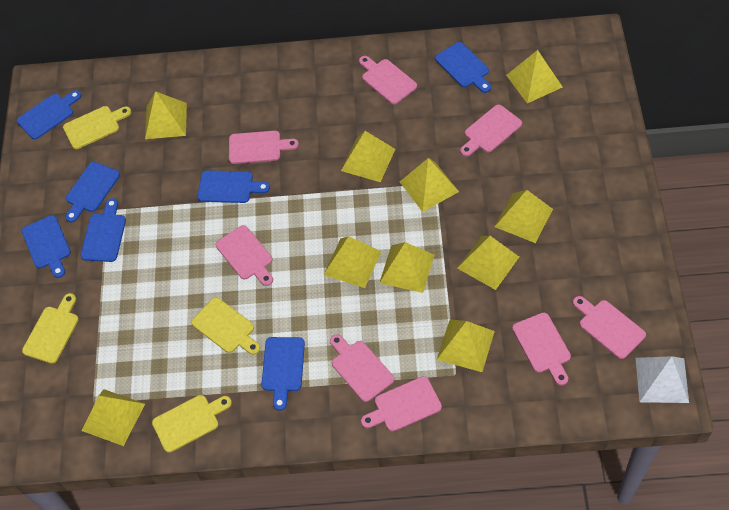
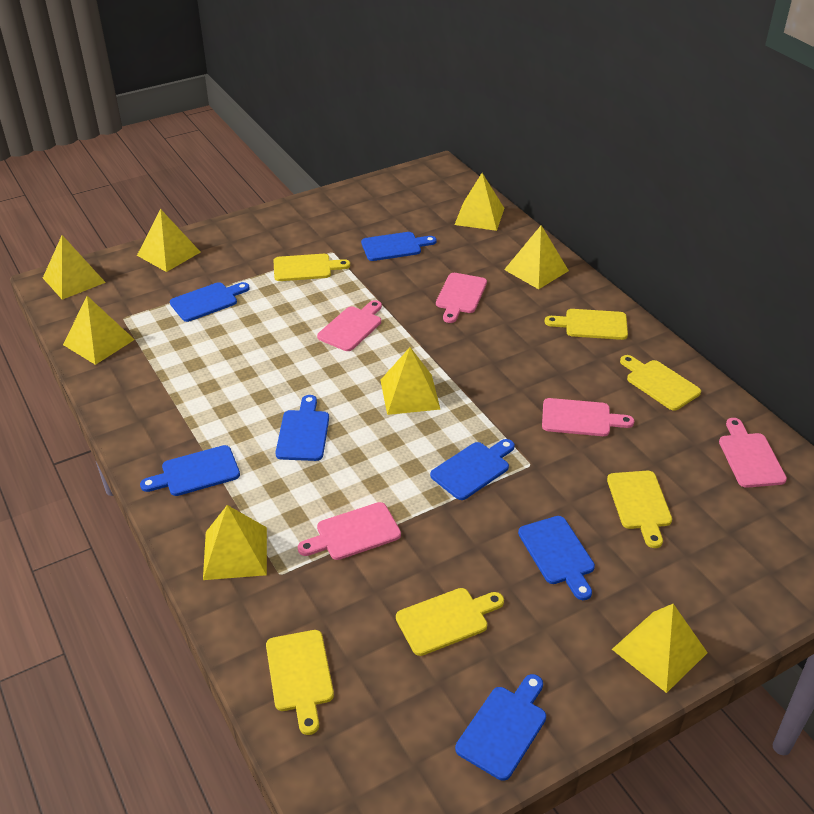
pink cutting board: 8 -> 5
white pyramid: 1 -> 0
yellow cutting board: 4 -> 6
yellow pyramid: 10 -> 8

